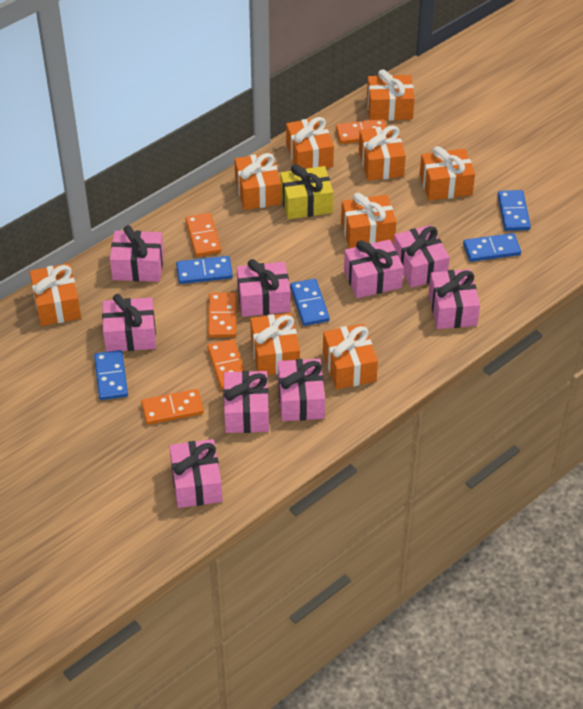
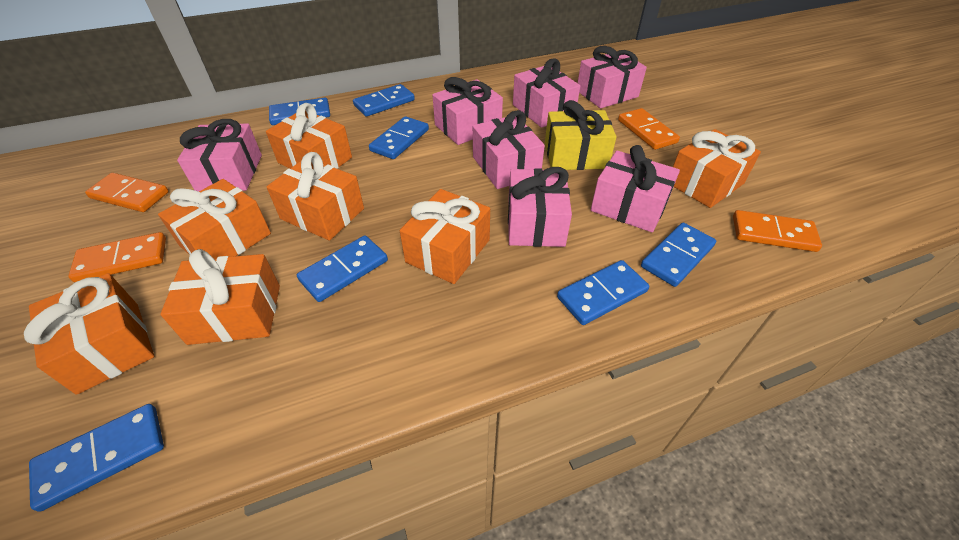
blue domino: 5 -> 7
orange domino: 5 -> 4
orange gift: 9 -> 7
pink gift: 9 -> 7

